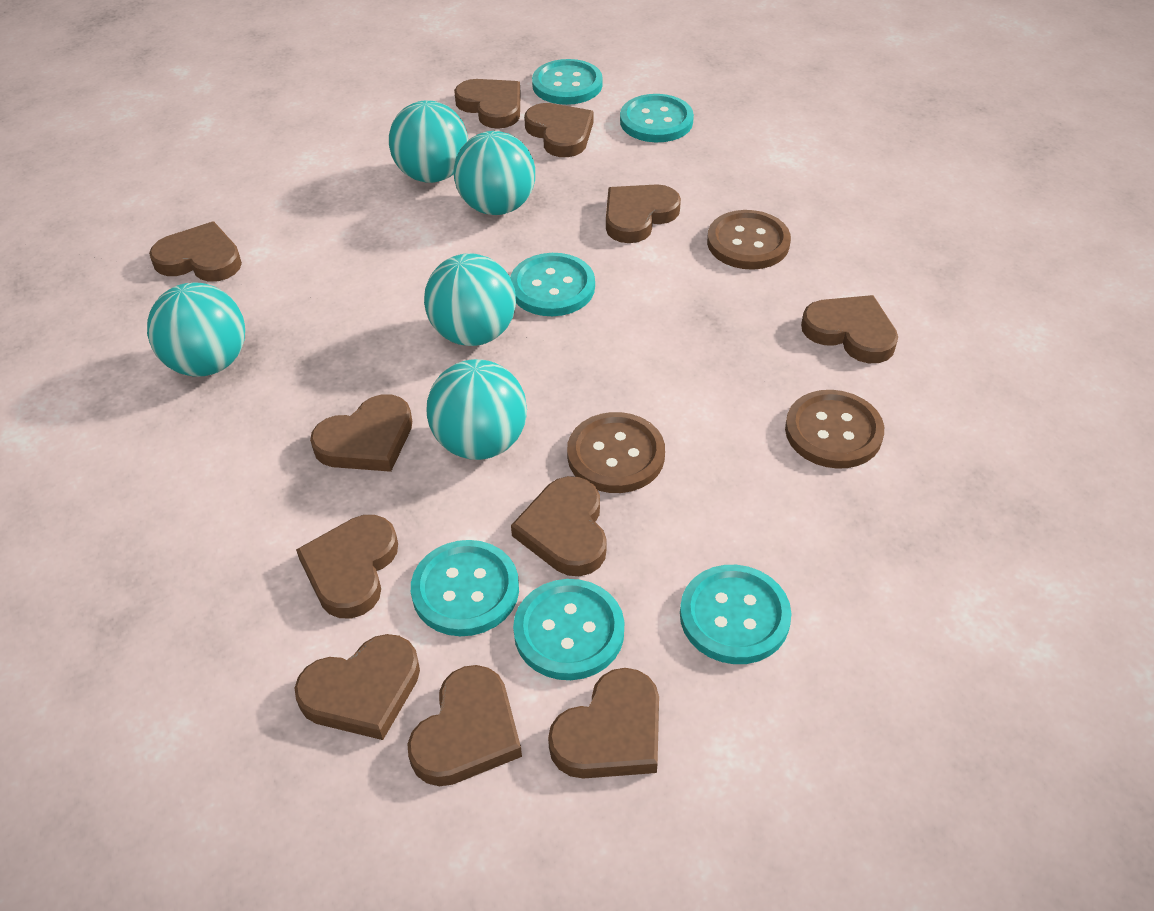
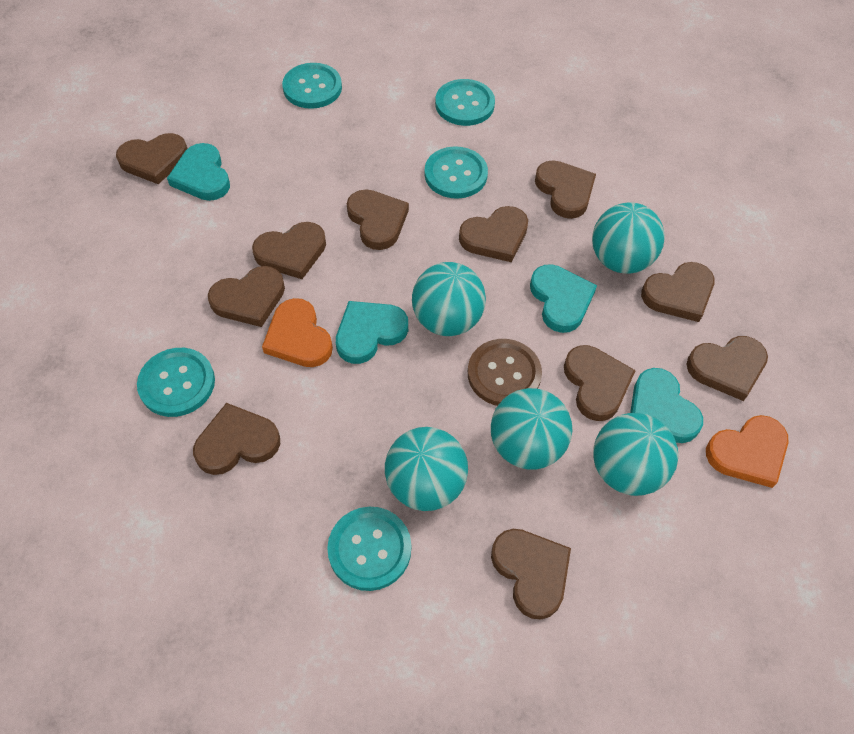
brown button: 3 -> 1
orange heart: 0 -> 2
turquoise button: 6 -> 5
turquoise heart: 0 -> 4

